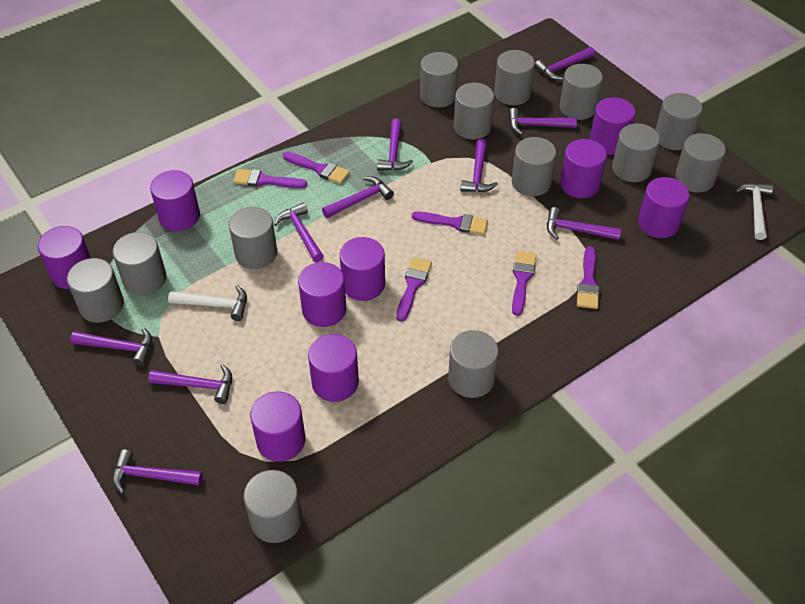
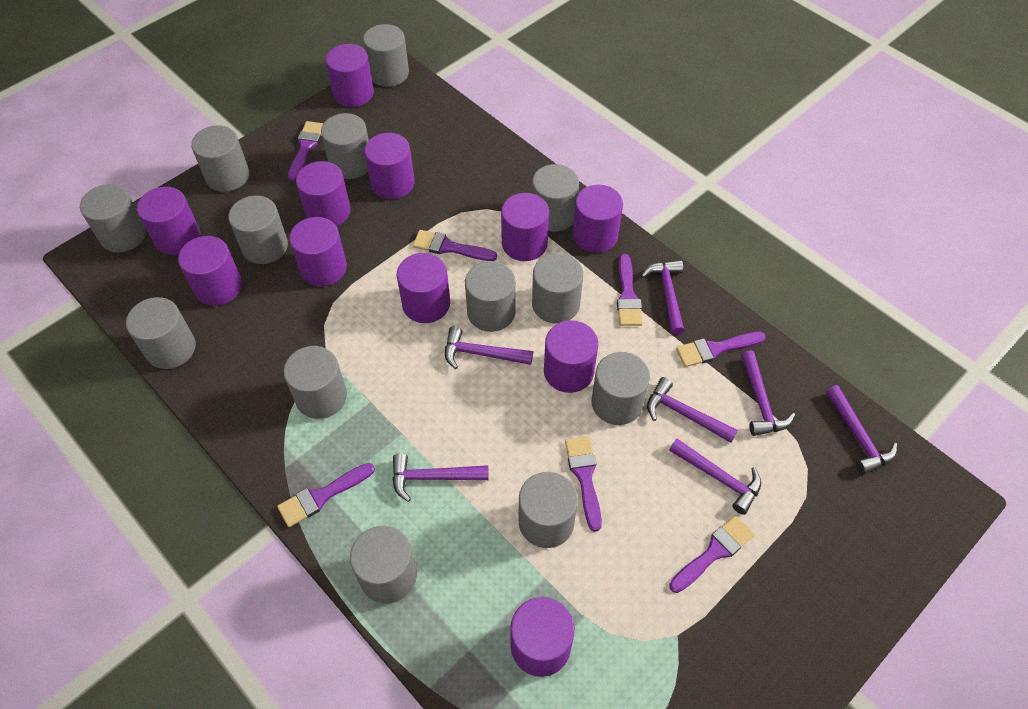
purple brush: 6 -> 7
purple cylinder: 9 -> 11
purple hammer: 10 -> 7
white hammer: 2 -> 0

